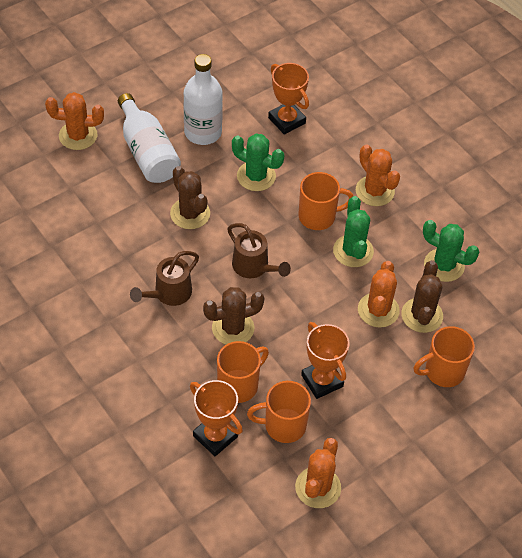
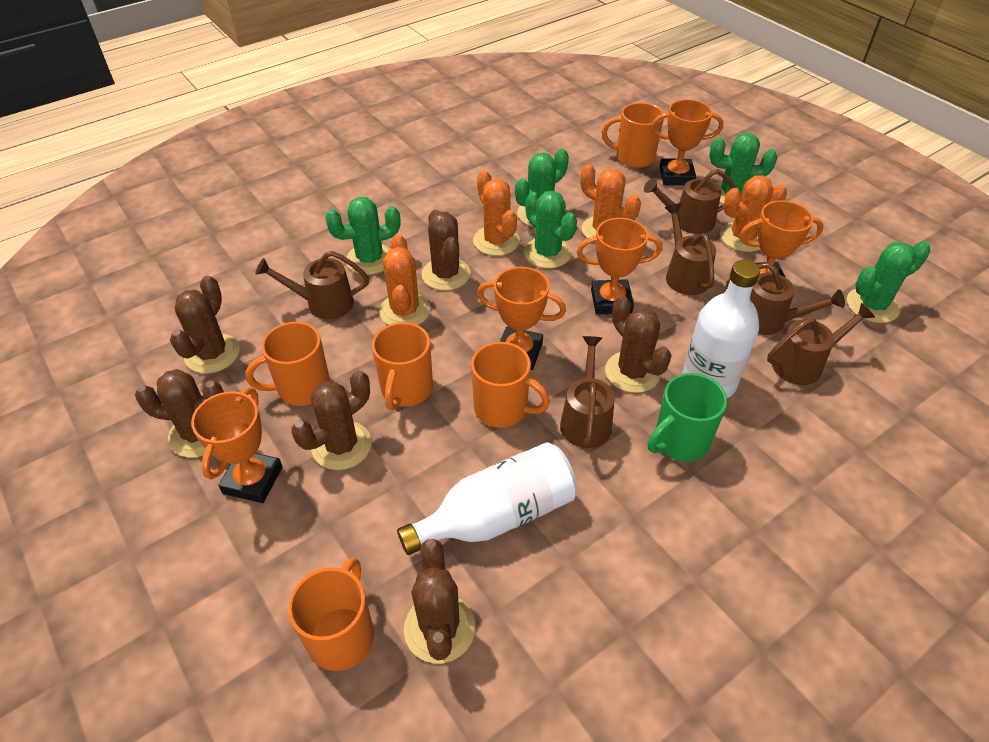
brown cactus: 3 -> 6
brown watering can: 2 -> 6
green cactus: 3 -> 5
green mug: 0 -> 1
orange mug: 4 -> 5
orange trophy: 3 -> 5

